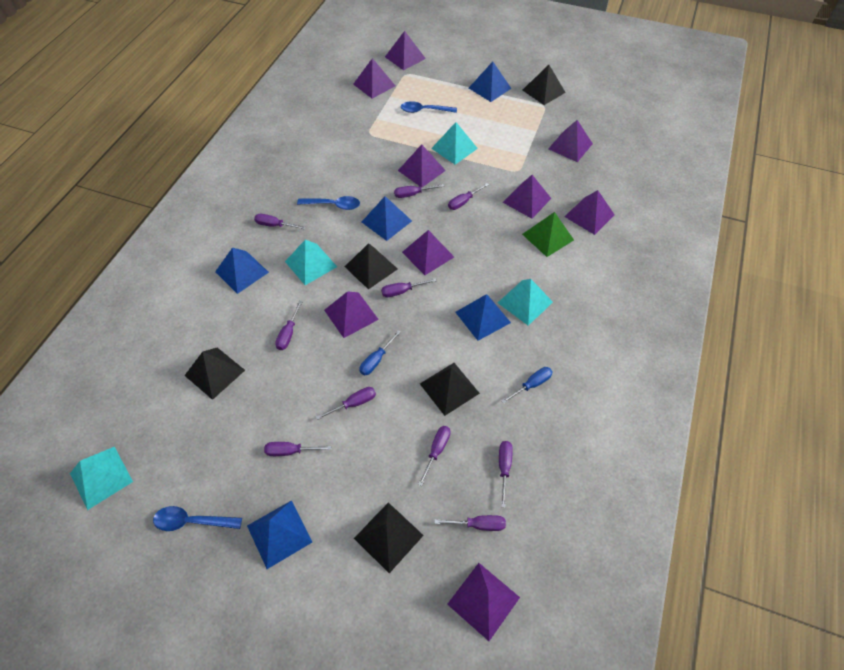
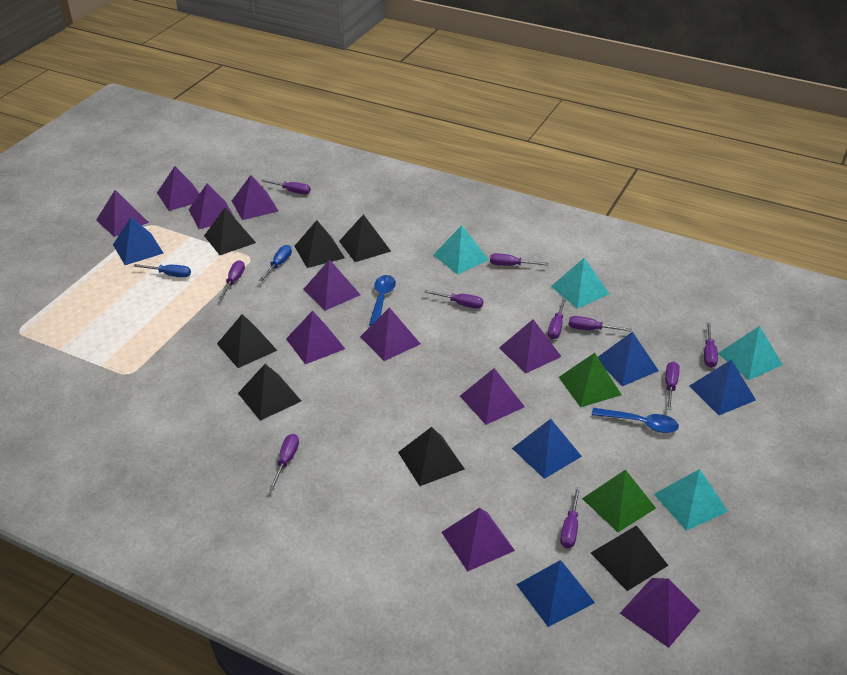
black pyramid: 5 -> 7
blue spoon: 3 -> 2
green pyramid: 1 -> 2
purple pyramid: 9 -> 11

